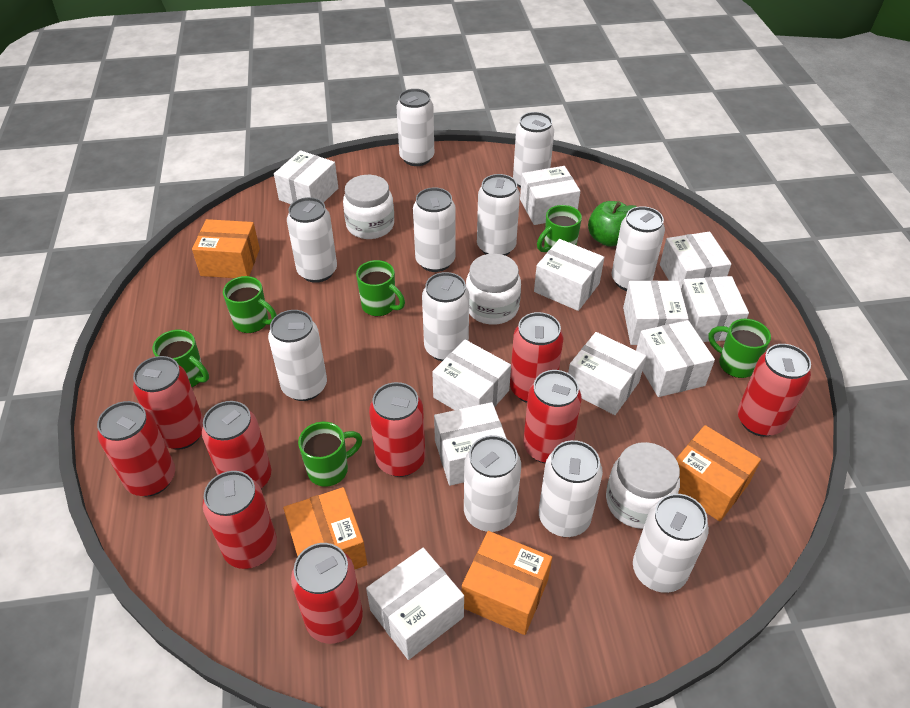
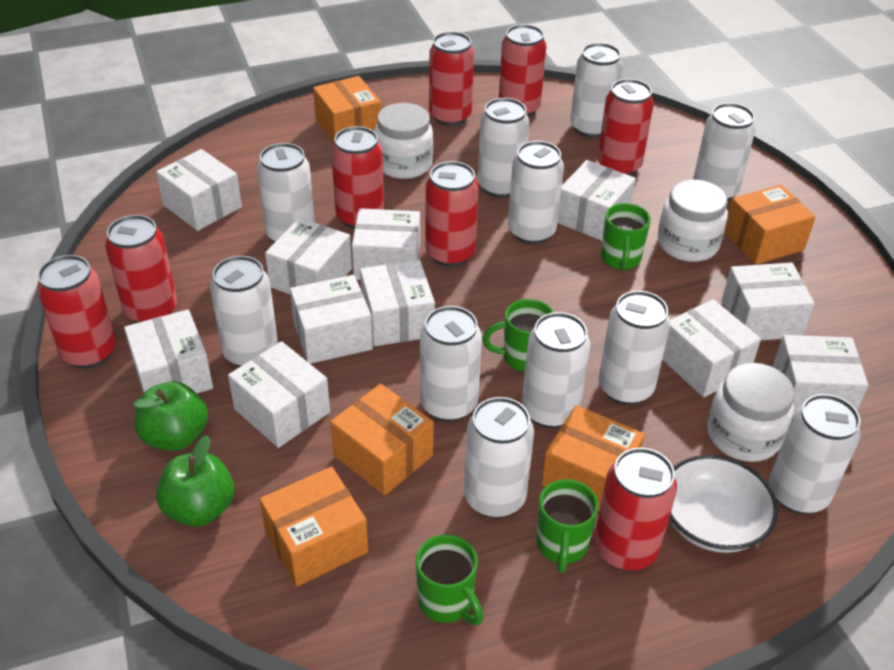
green apple: 1 -> 2
green mug: 6 -> 4
orange box: 4 -> 5
red can: 9 -> 8
white bowl: 0 -> 1

